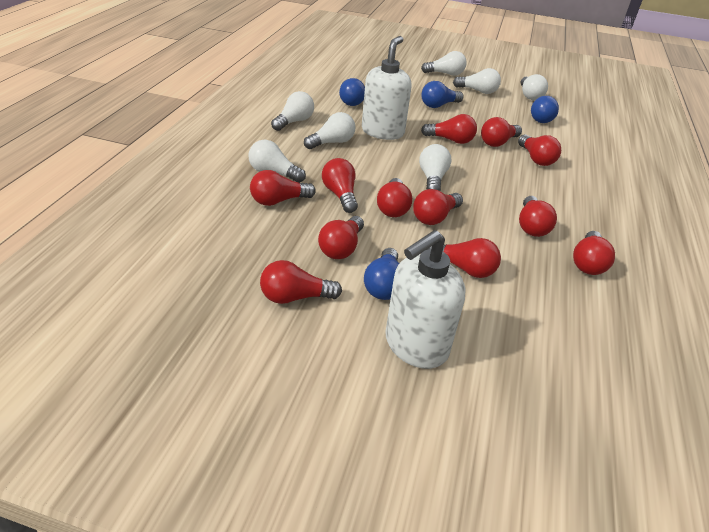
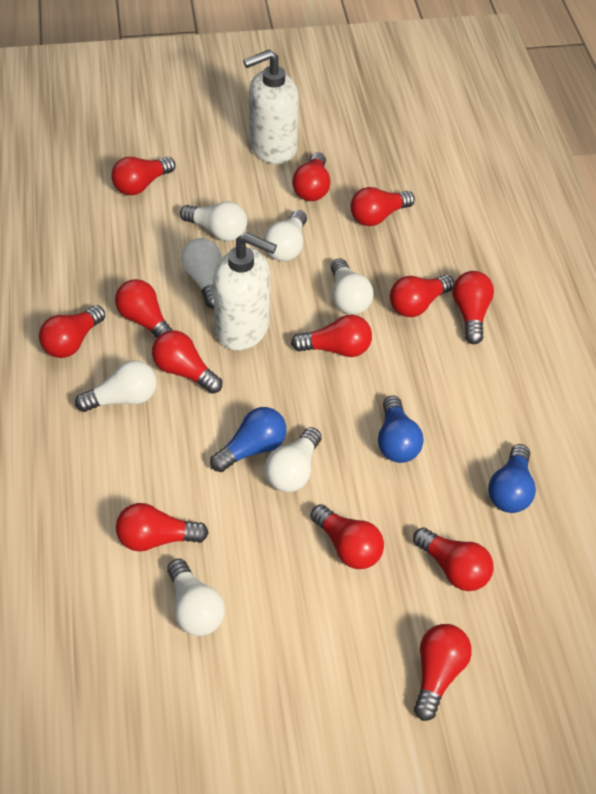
blue light bulb: 4 -> 3
red light bulb: 12 -> 13

